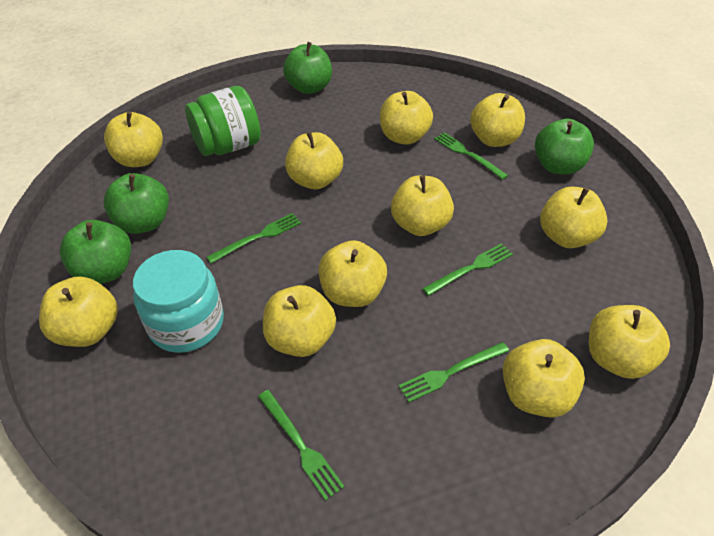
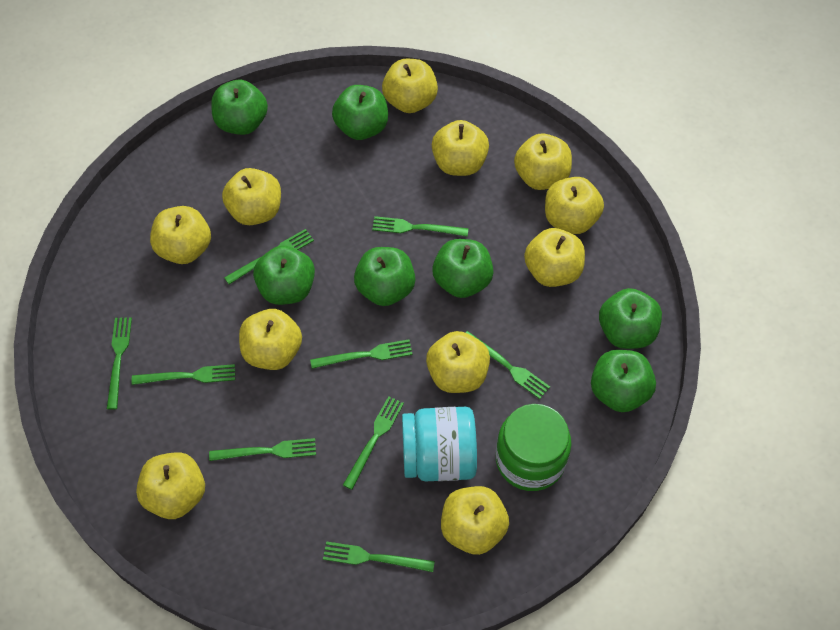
green apple: 4 -> 7
green fork: 5 -> 9

